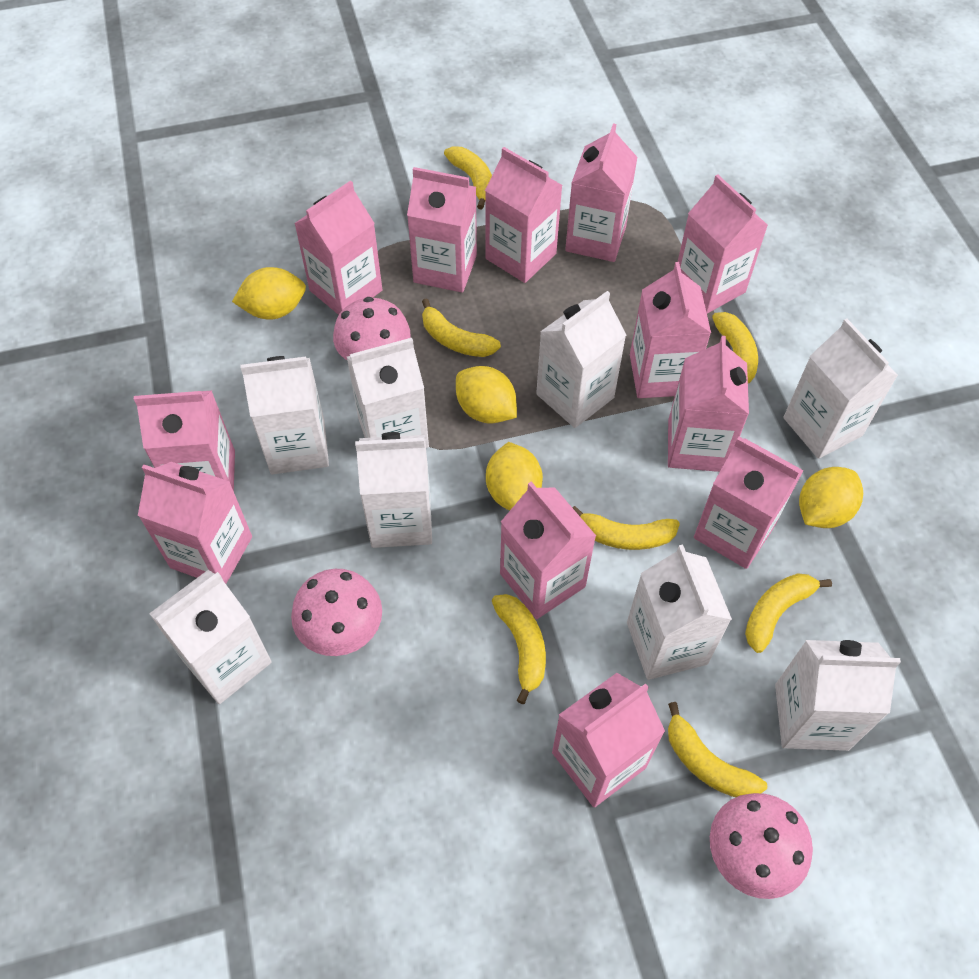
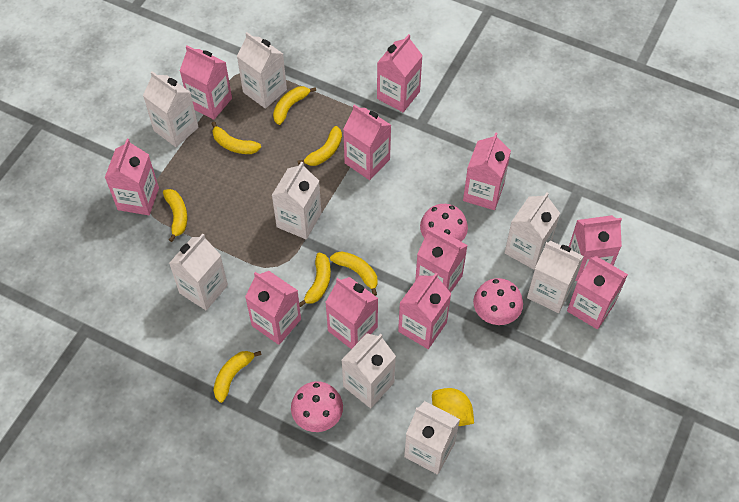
pink carton: 12 -> 11
yellow lemon: 4 -> 1

